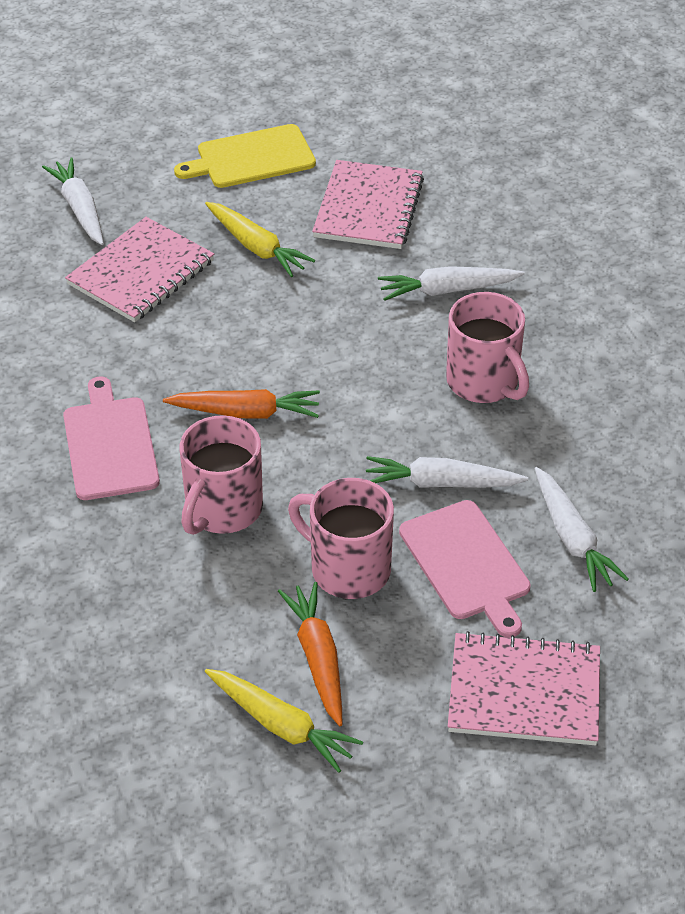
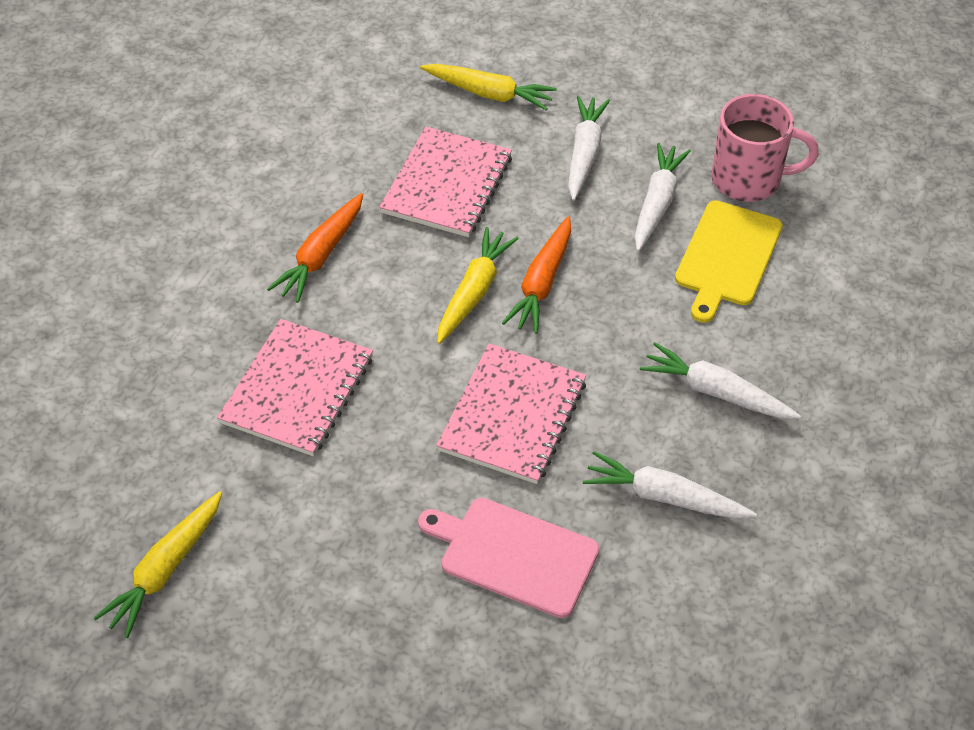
pink cutting board: 2 -> 1
pink mug: 3 -> 1
yellow carrot: 2 -> 3

